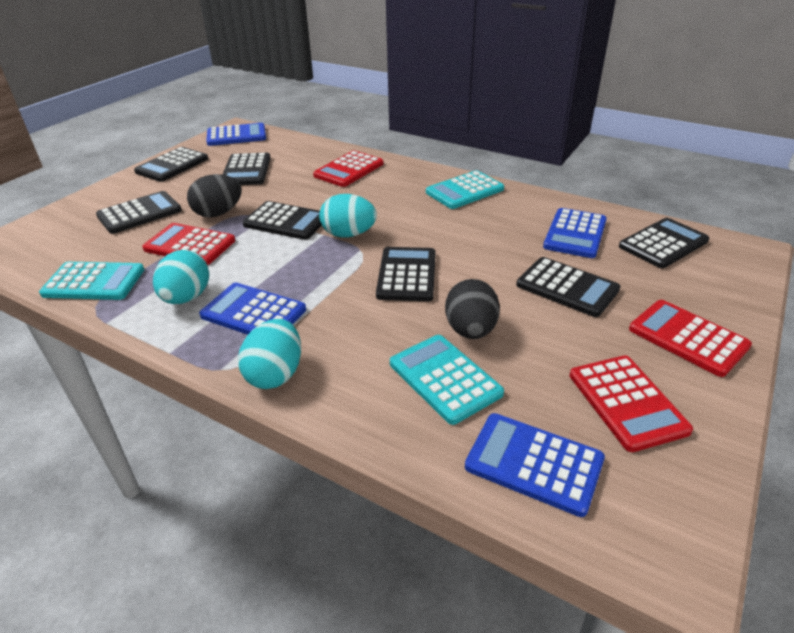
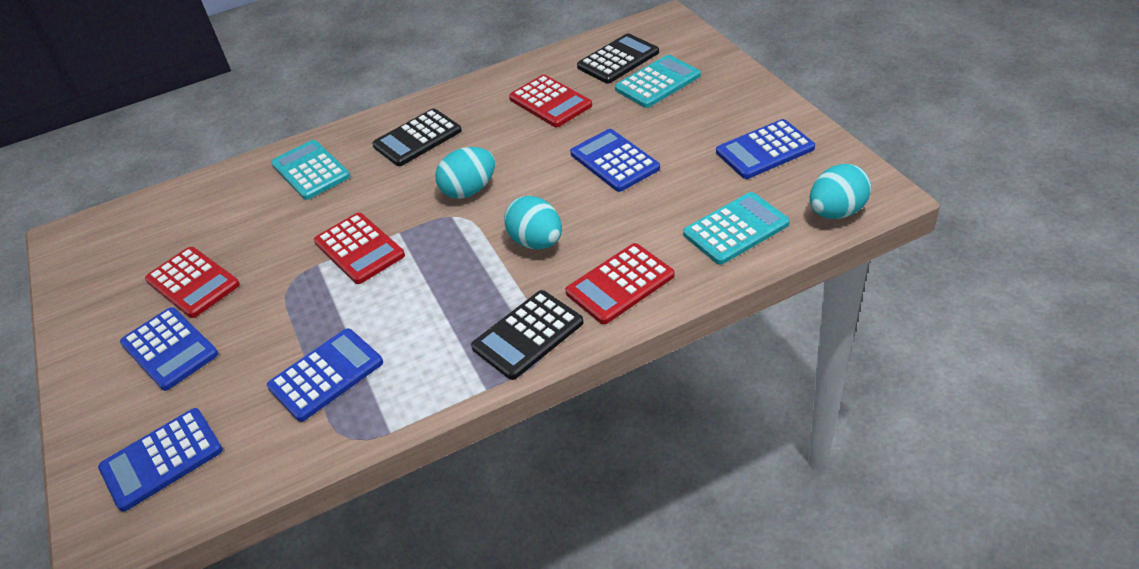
black calculator: 7 -> 3
black egg: 2 -> 0
blue calculator: 4 -> 5

